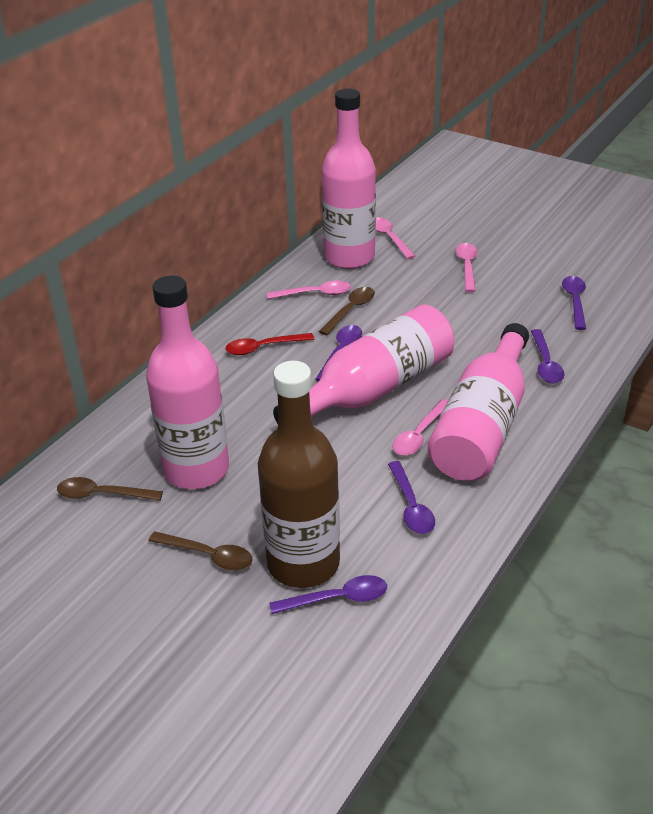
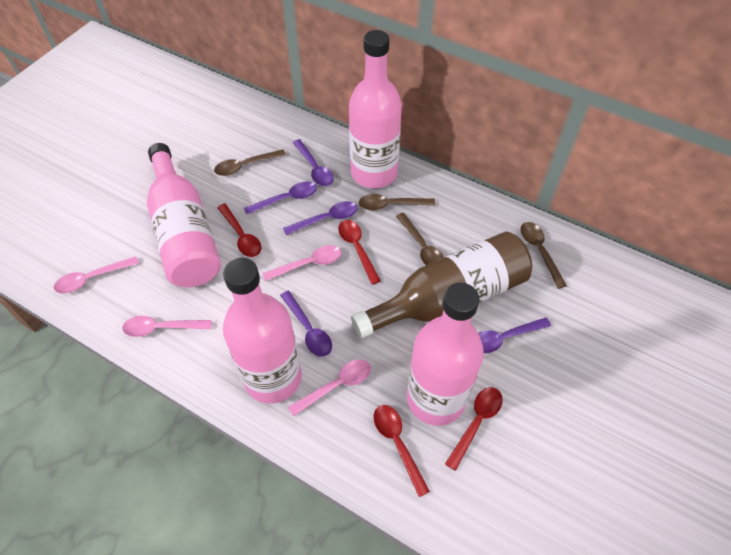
brown spoon: 3 -> 4
red spoon: 1 -> 4

